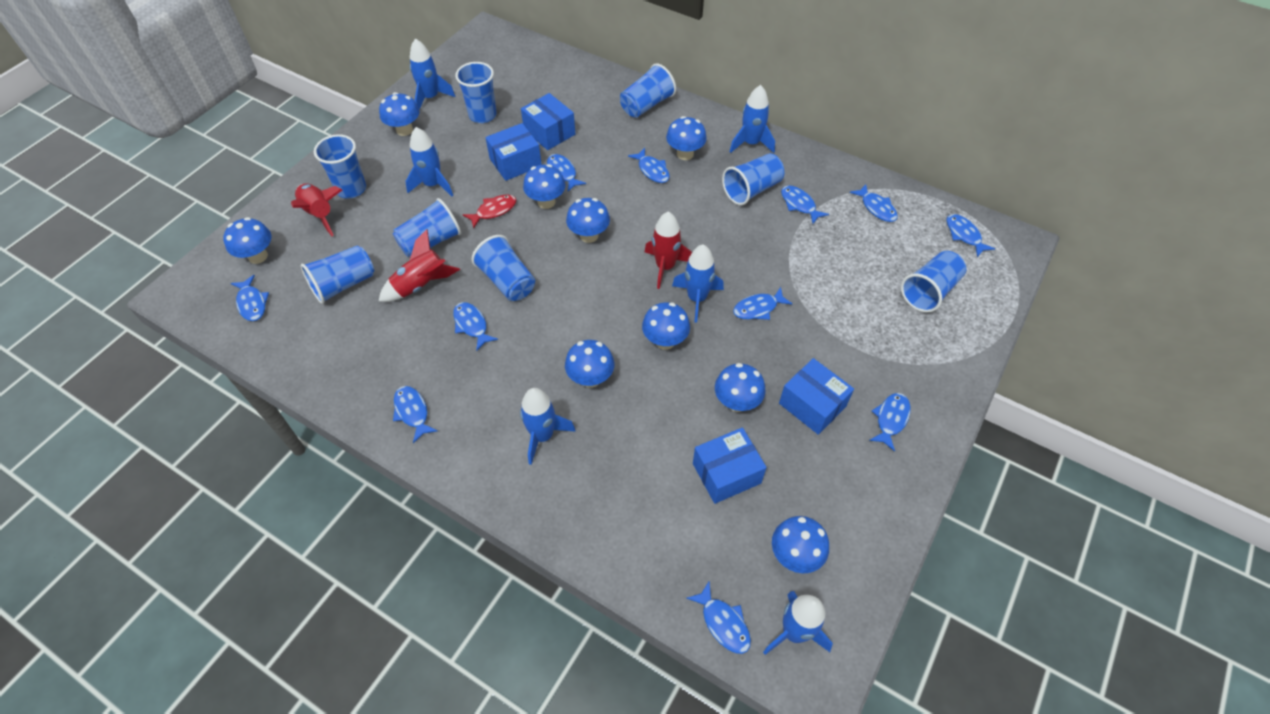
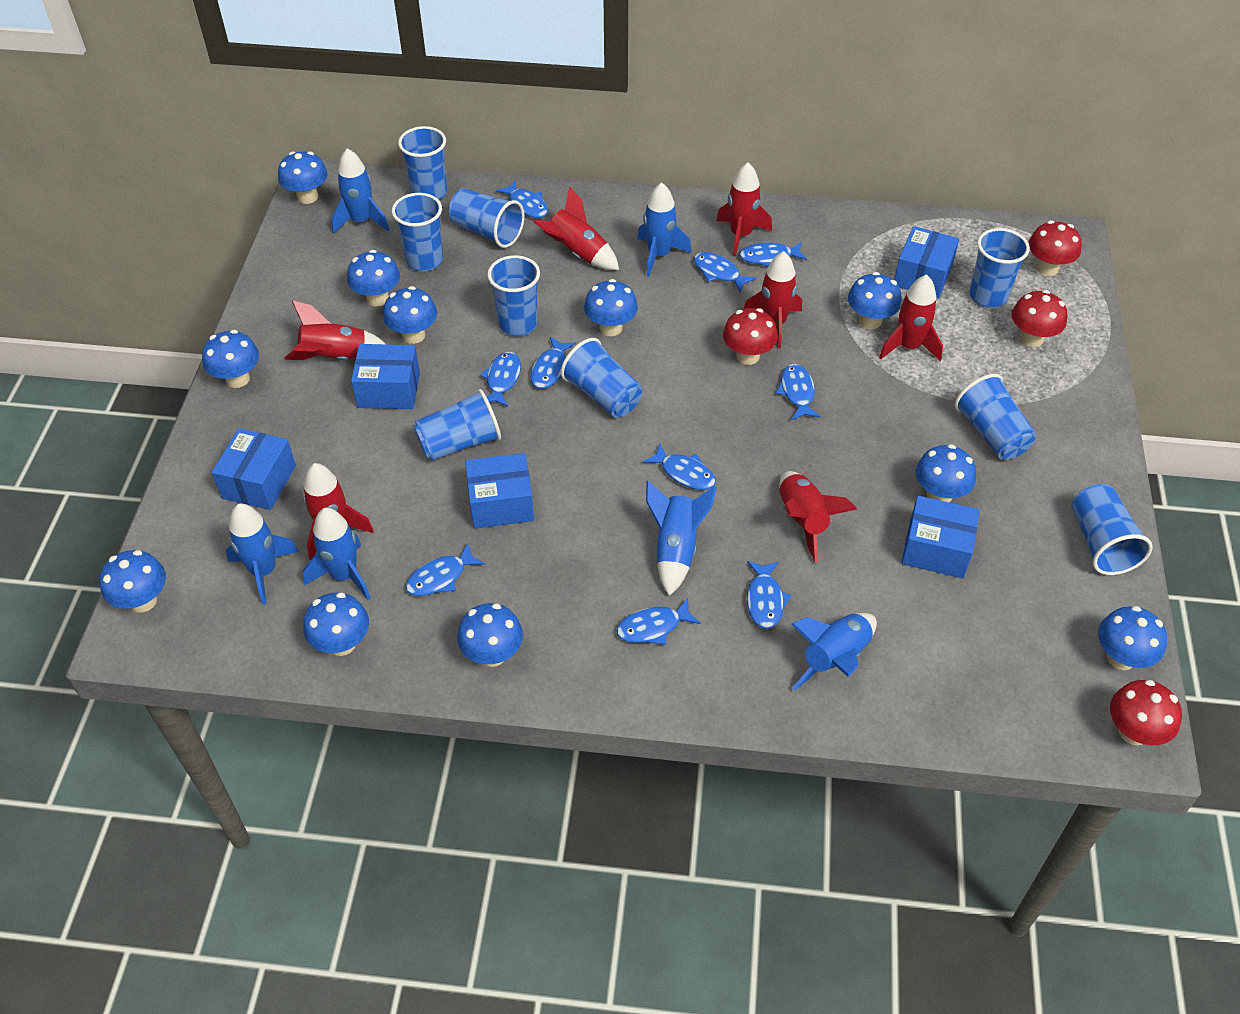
blue box: 4 -> 5
blue cup: 8 -> 9
blue fish: 11 -> 10
blue mushroom: 9 -> 11
red fish: 1 -> 0
red mushroom: 0 -> 4
red rocket: 3 -> 7

